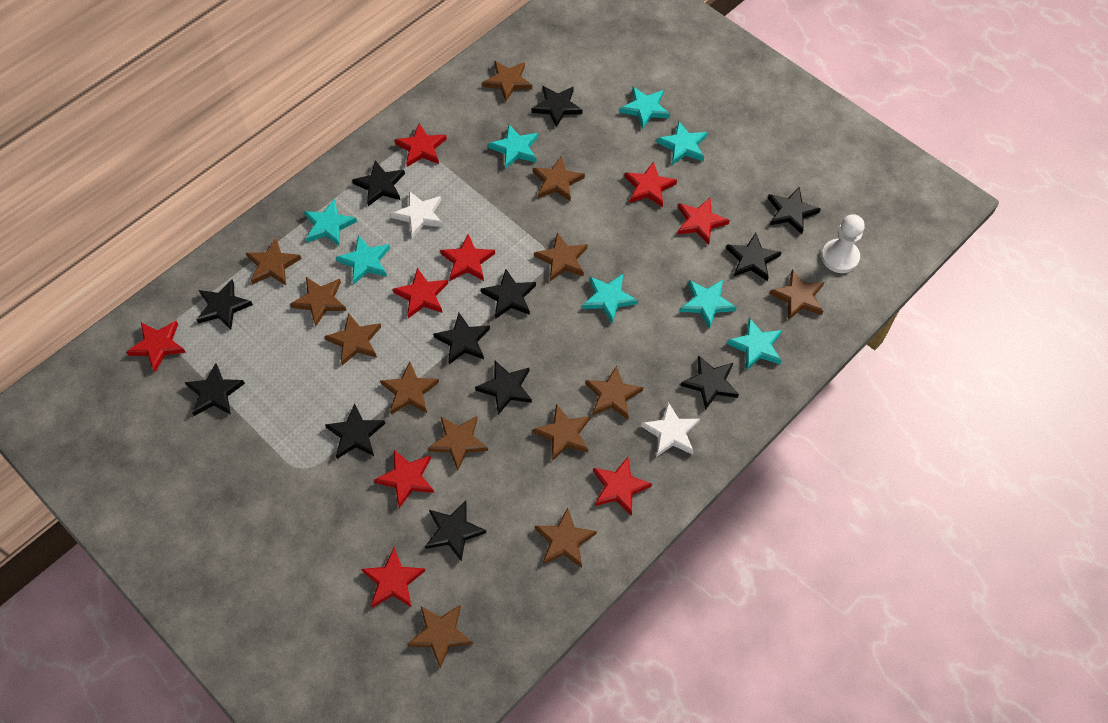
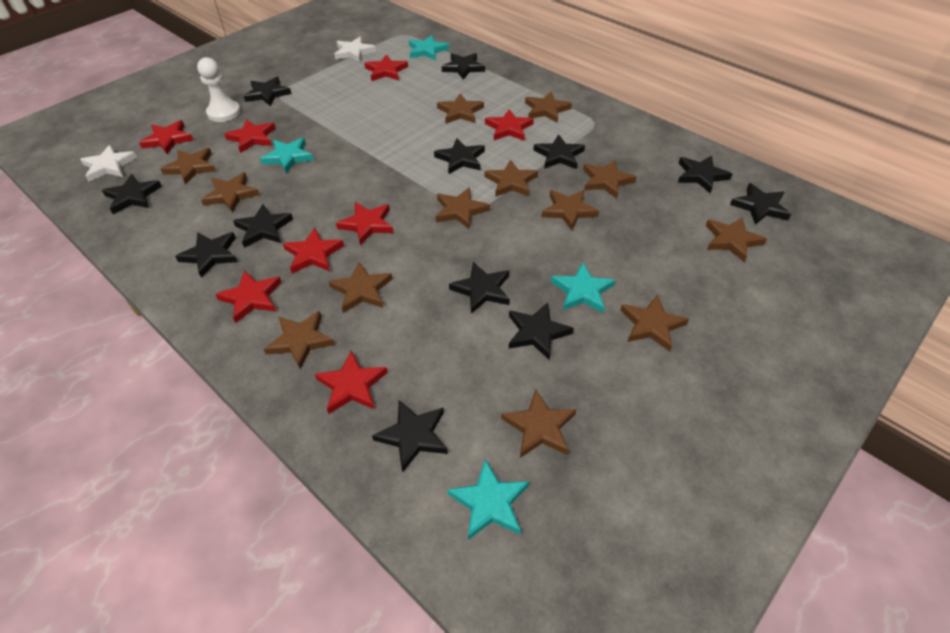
red star: 9 -> 8
turquoise star: 8 -> 4

